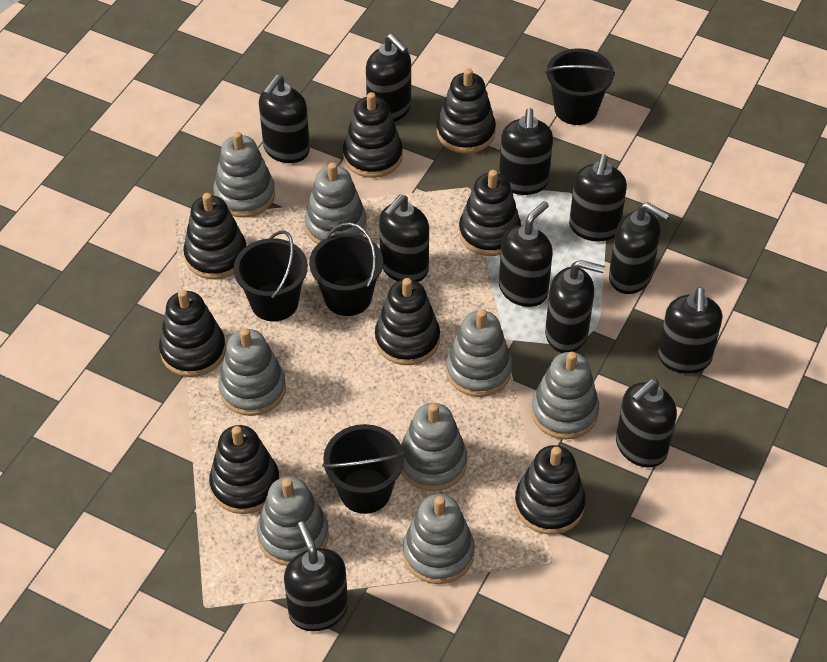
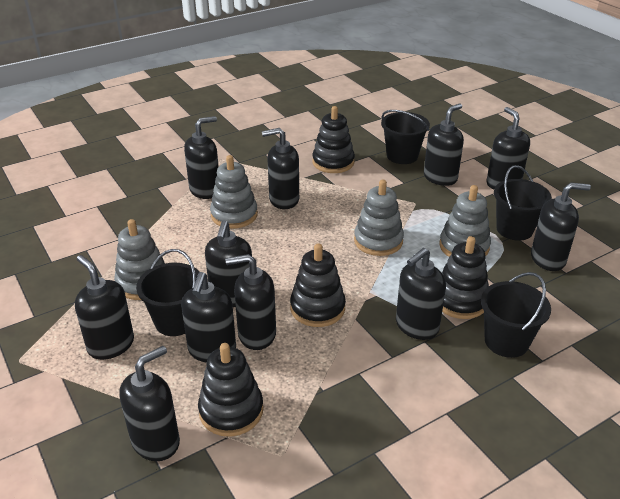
black stacking toy: 8 -> 4
grey stacking toy: 8 -> 4

